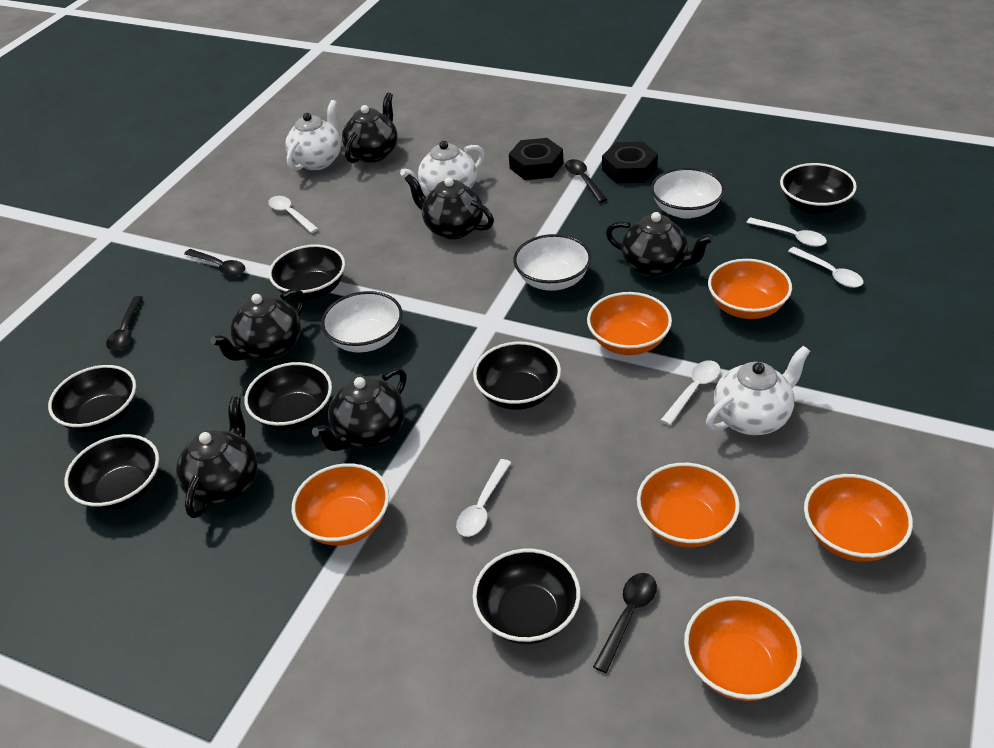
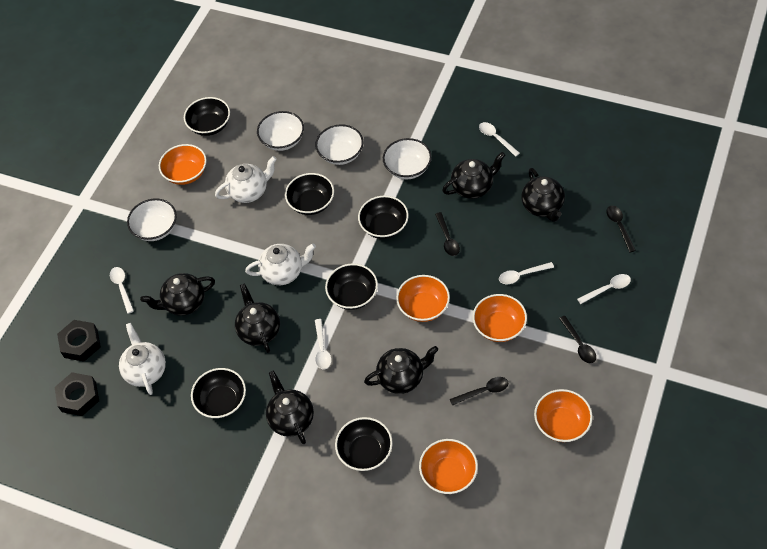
black bowl: 7 -> 6
orange bowl: 6 -> 5
white bowl: 3 -> 4

